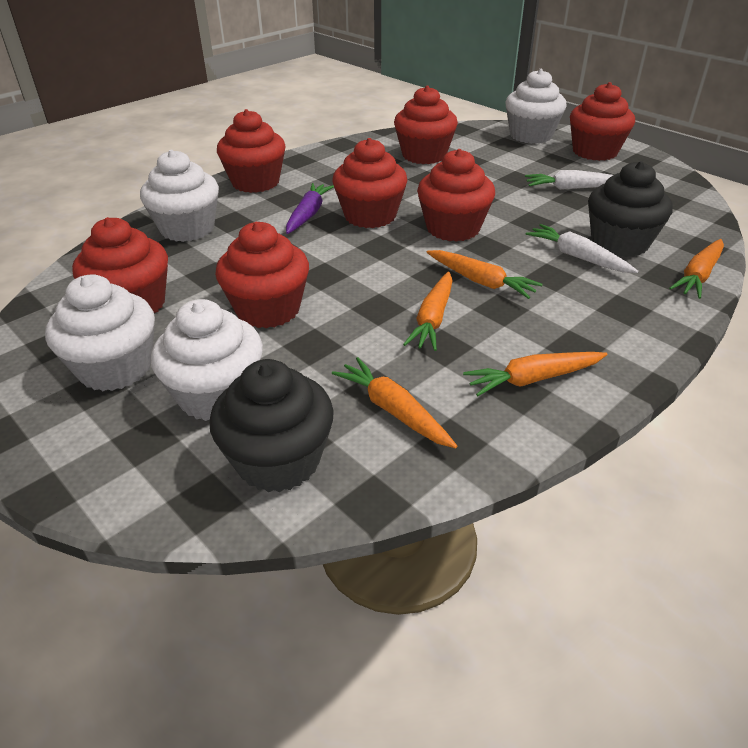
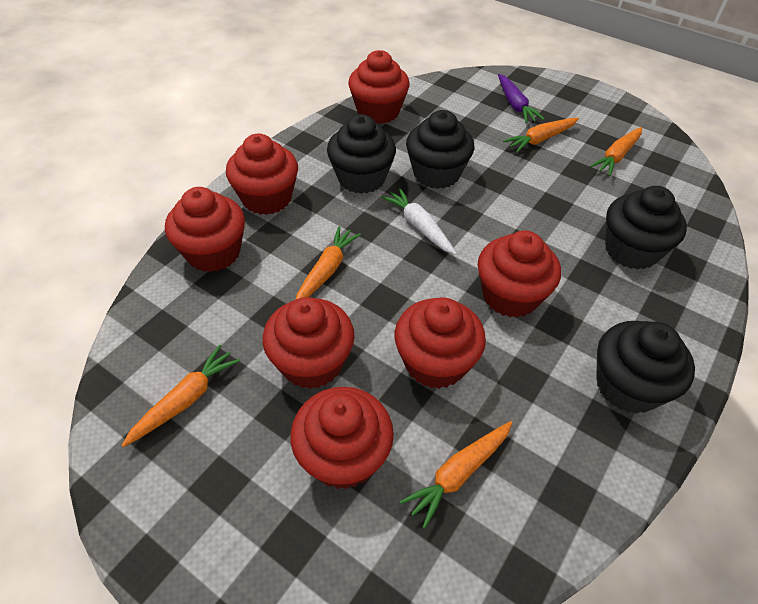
black cupcake: 2 -> 4
white carrot: 2 -> 1
white cupcake: 4 -> 0

